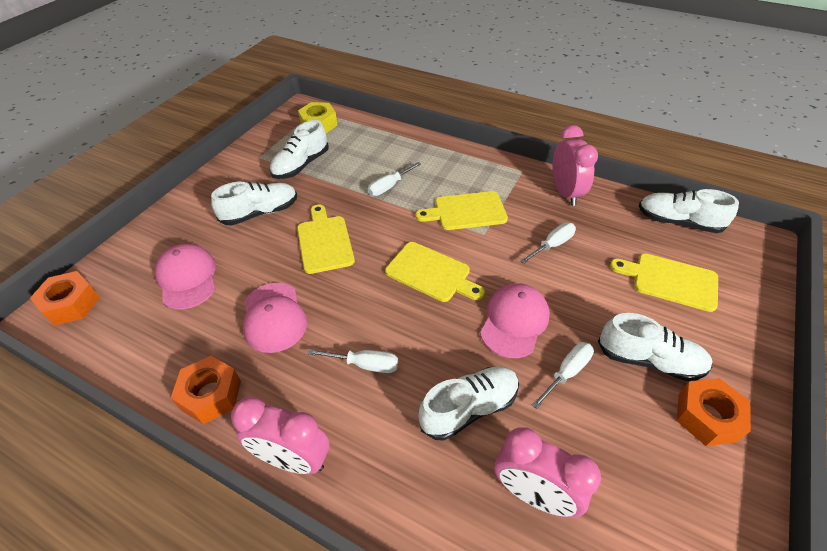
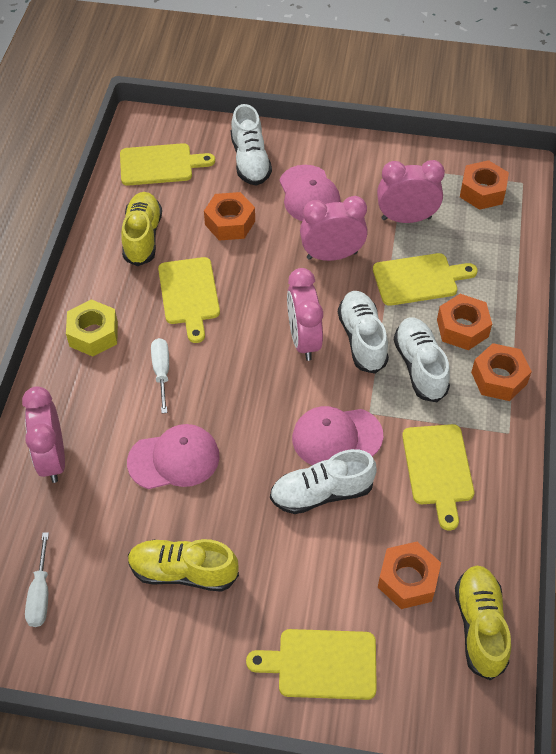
orange nut: 3 -> 5
pink clock: 3 -> 4
white screwdriver: 4 -> 2
white shoe: 5 -> 4
yellow cutting board: 4 -> 5
yellow shoe: 0 -> 3

